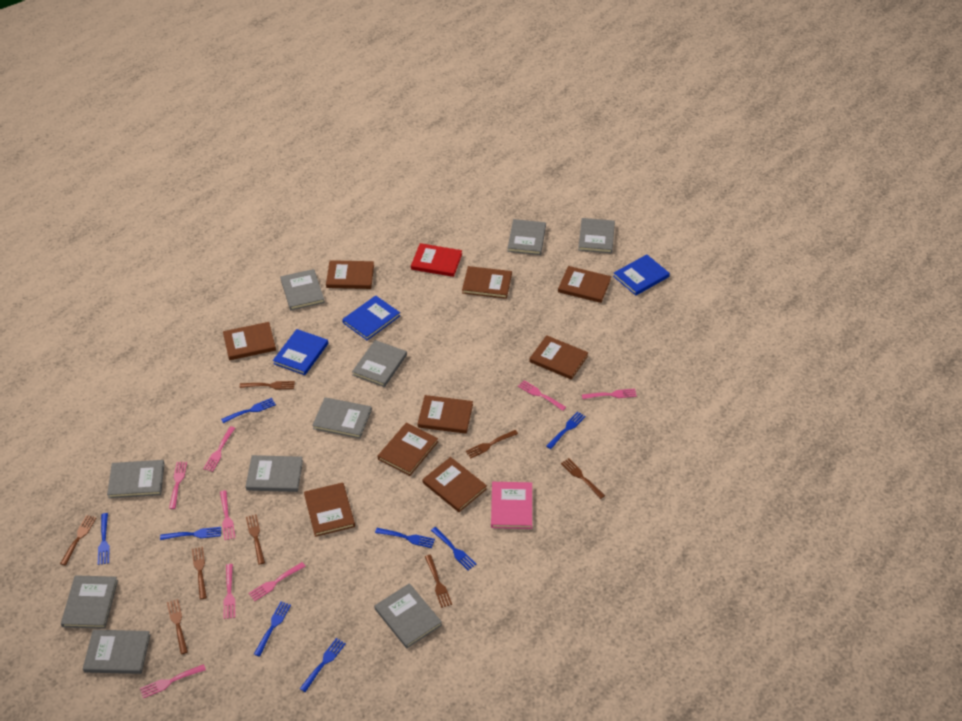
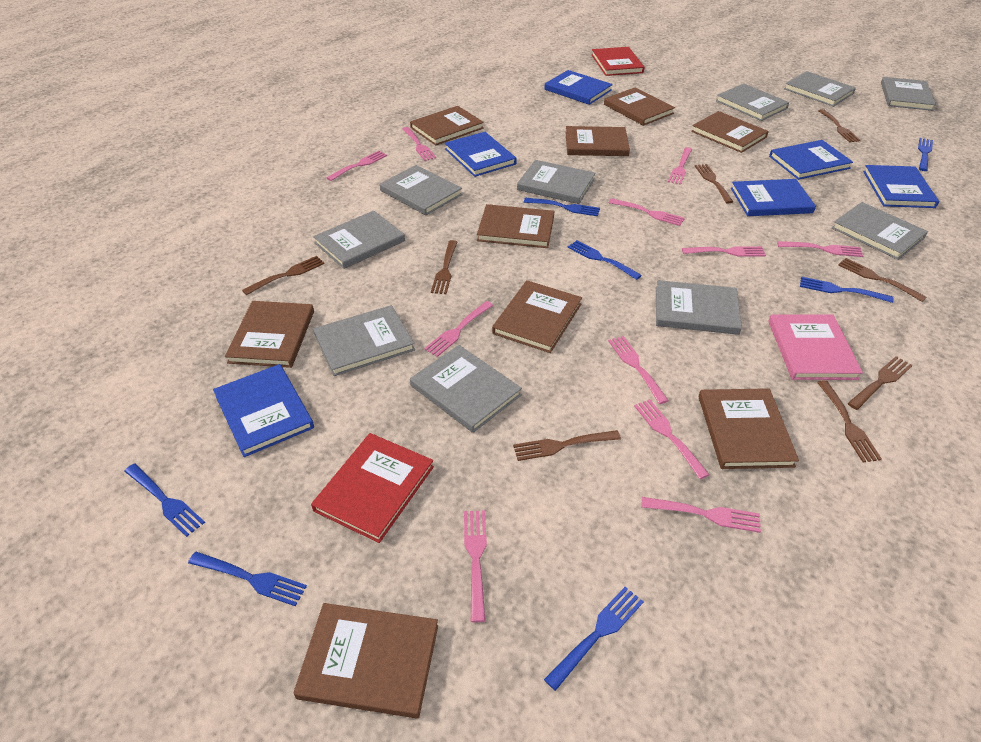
blue book: 3 -> 6
blue fork: 8 -> 7
pink fork: 8 -> 11
red book: 1 -> 2

